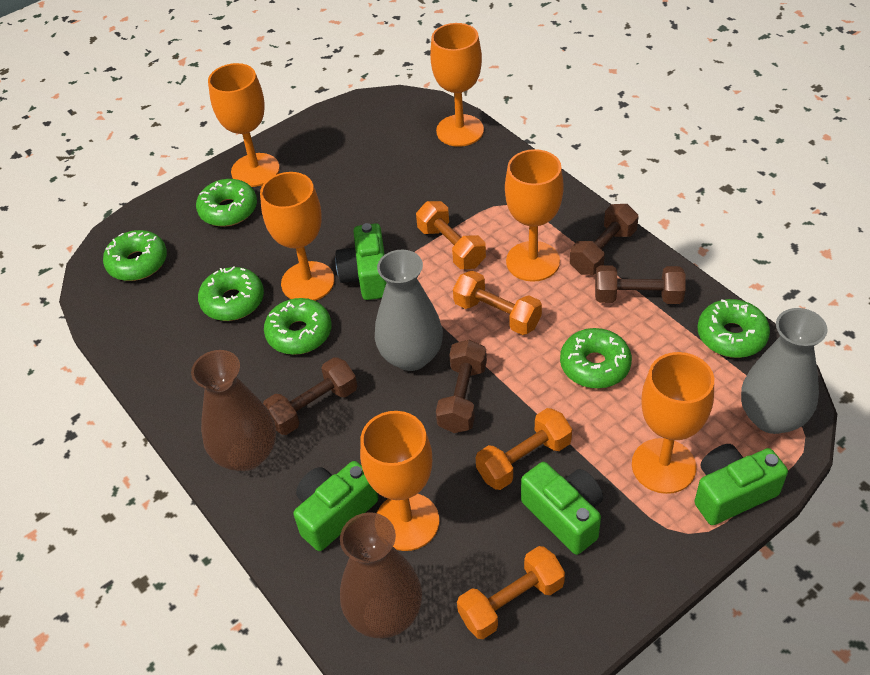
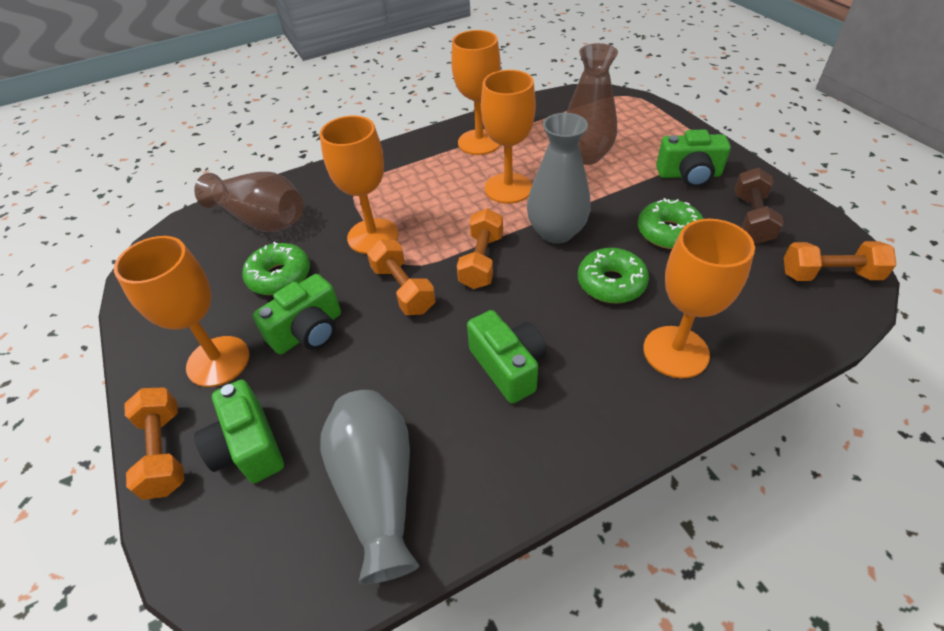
brown dumbbell: 4 -> 1
green donut: 6 -> 3
orange goblet: 6 -> 5

